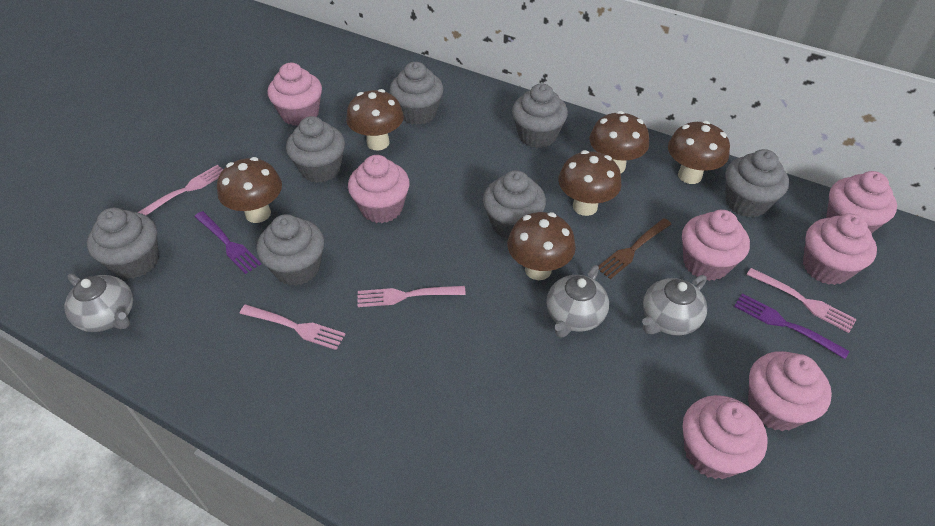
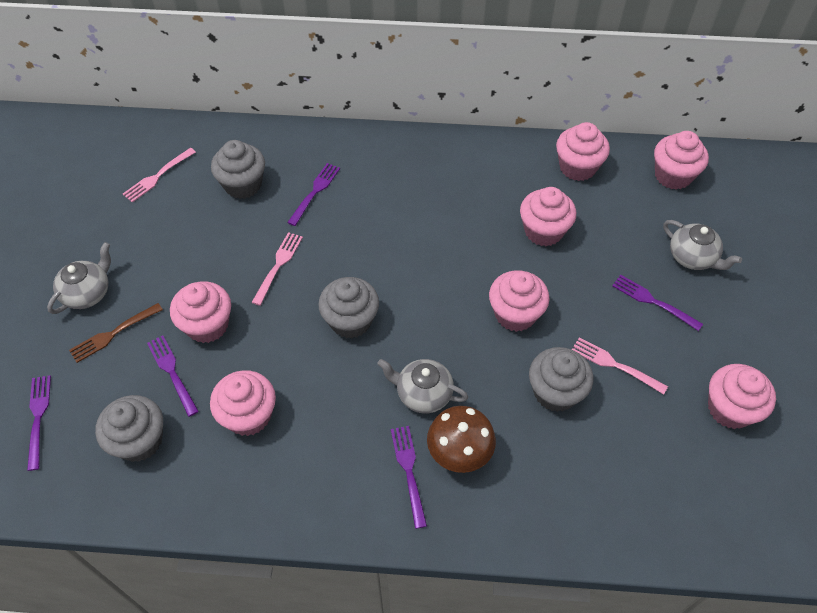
brown mushroom: 6 -> 1
grey cupcake: 7 -> 4
pink fork: 4 -> 3
purple fork: 2 -> 5

